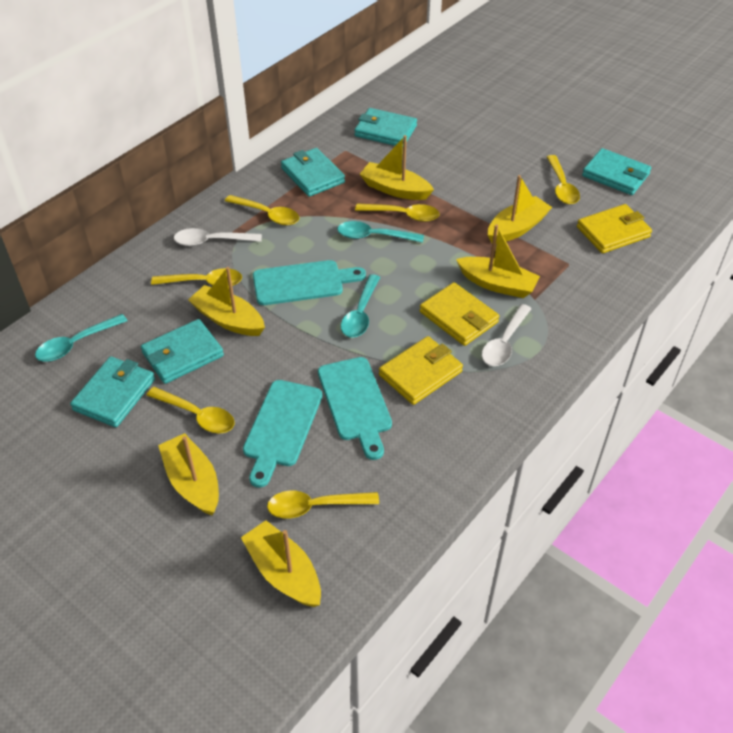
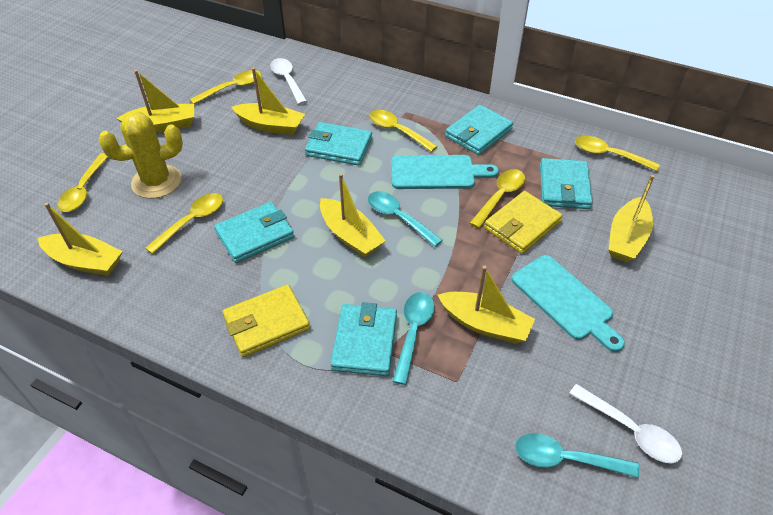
turquoise cutting board: 3 -> 2
yellow cactus: 0 -> 1
yellow wallet: 3 -> 2

